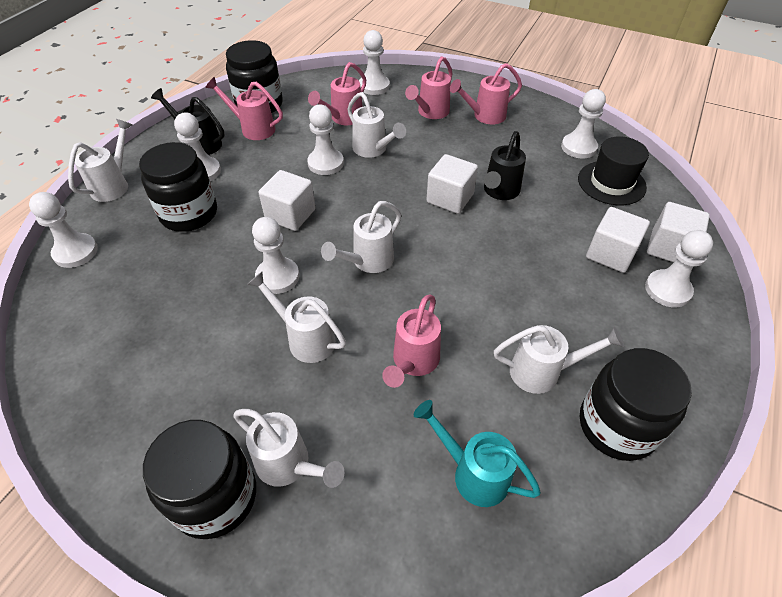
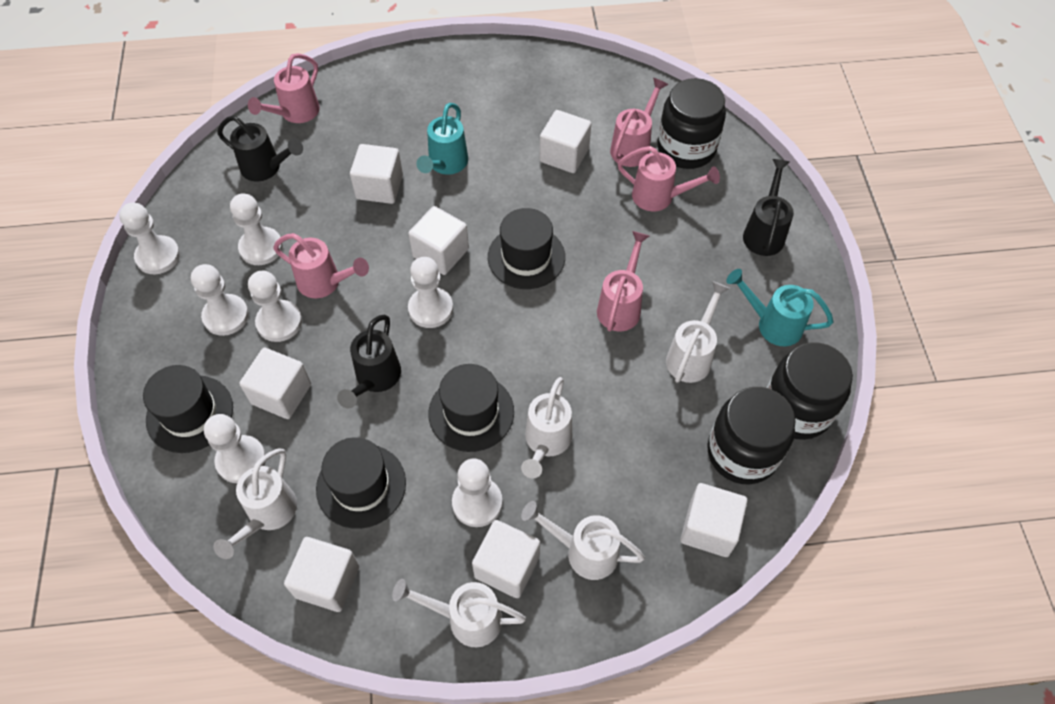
black hat: 1 -> 4
black jar: 4 -> 3
black watering can: 2 -> 3
turquoise watering can: 1 -> 2
white cube: 4 -> 7
white watering can: 6 -> 5

